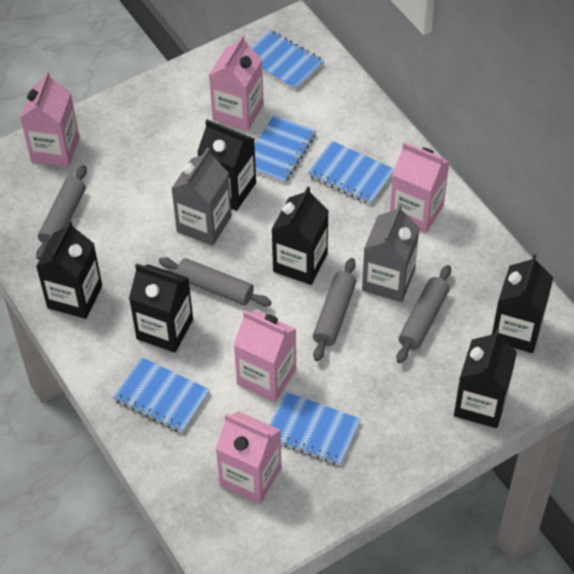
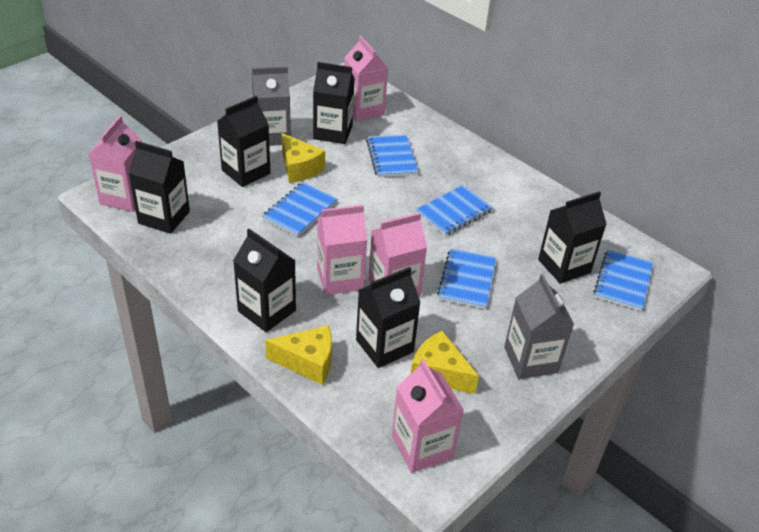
grey rolling pin: 4 -> 0
yellow cheese: 0 -> 3

